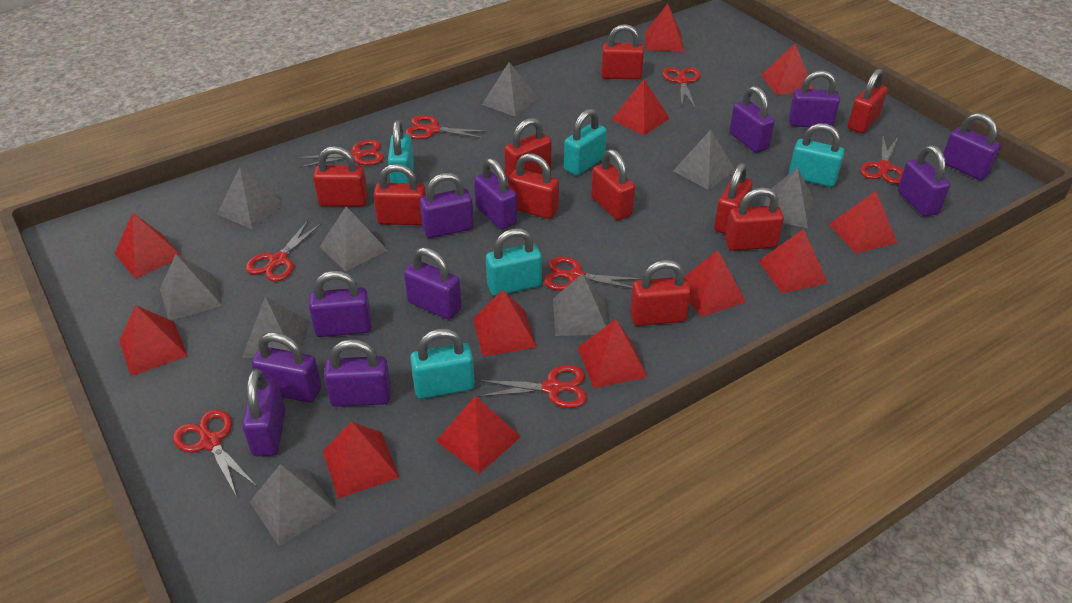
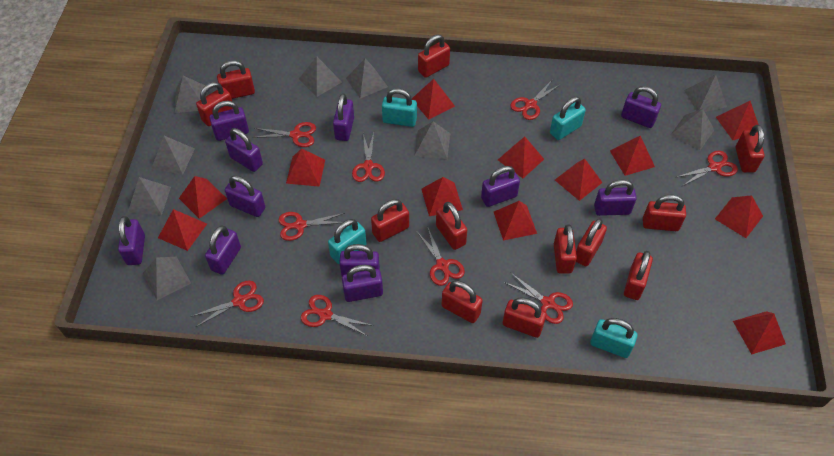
red padlock: 10 -> 12
red scissors: 8 -> 9
turquoise padlock: 5 -> 4

